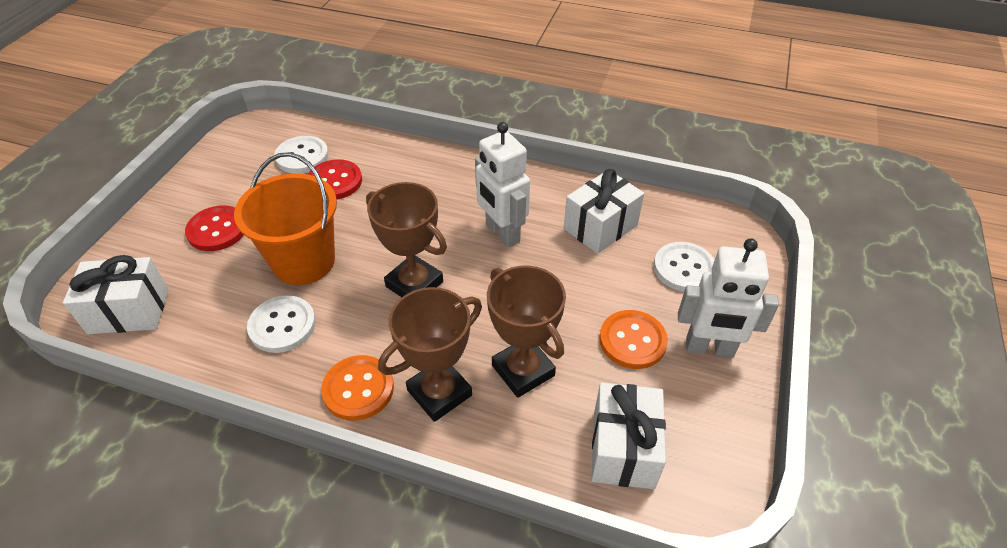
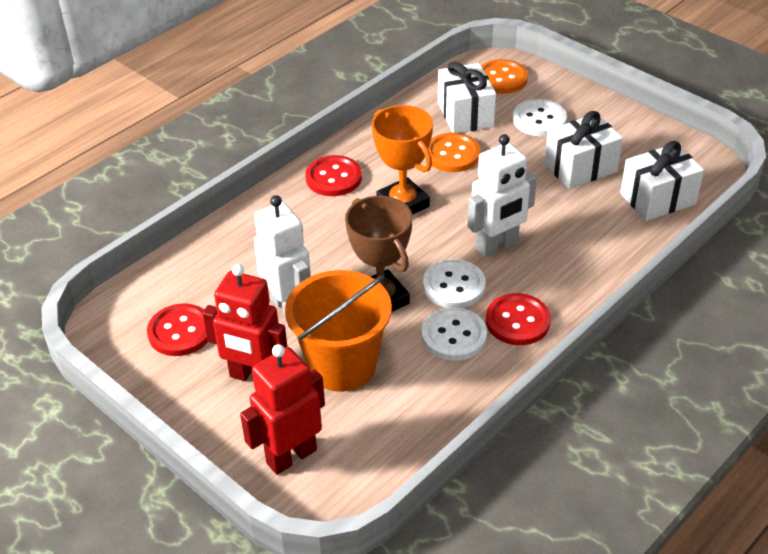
brown trophy: 3 -> 1
orange trophy: 0 -> 1
red button: 2 -> 3
red robot: 0 -> 2

